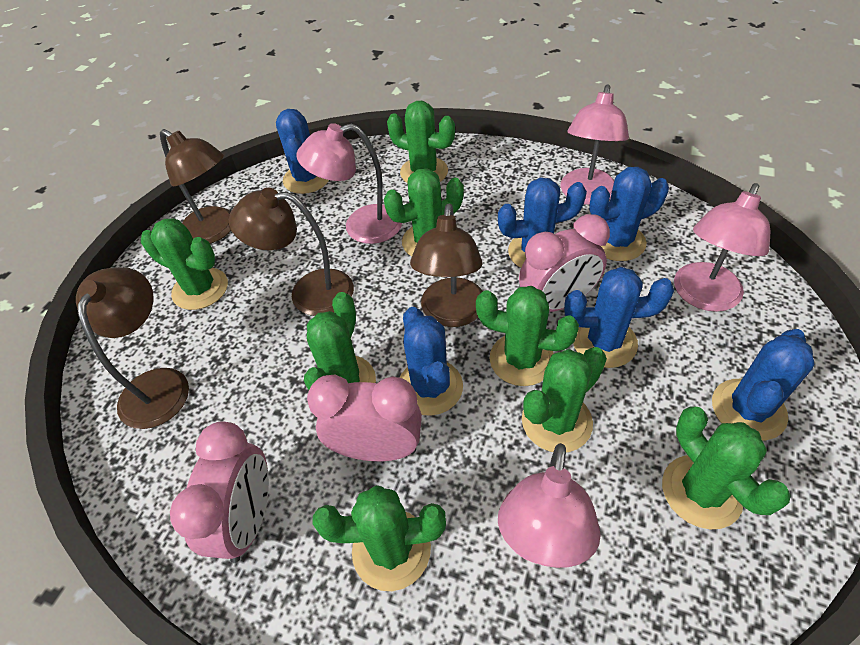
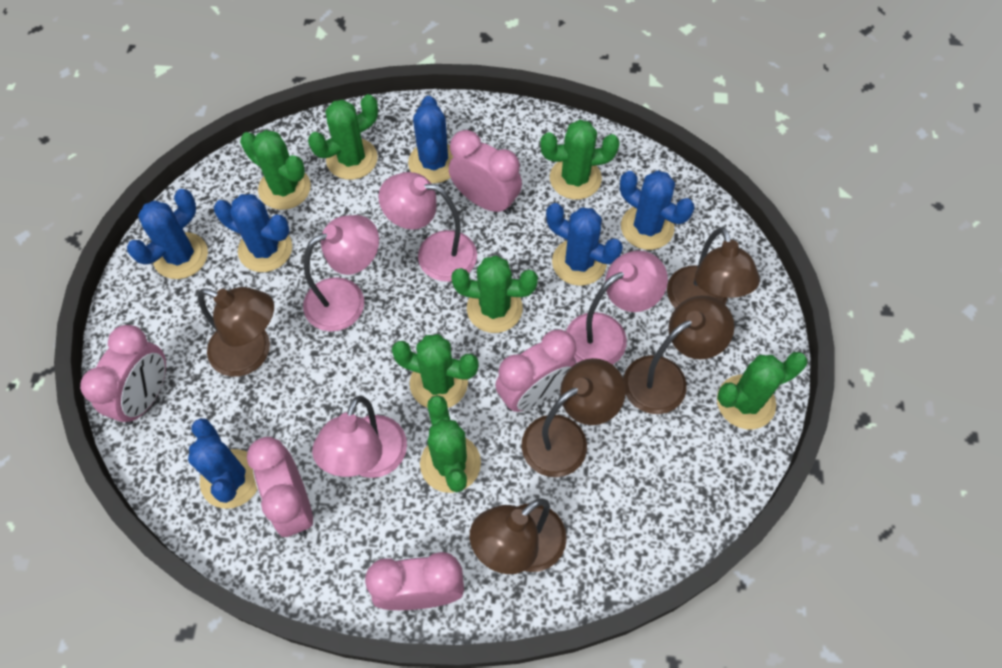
brown lamp: 4 -> 5
green cactus: 8 -> 7
pink clock: 3 -> 5

